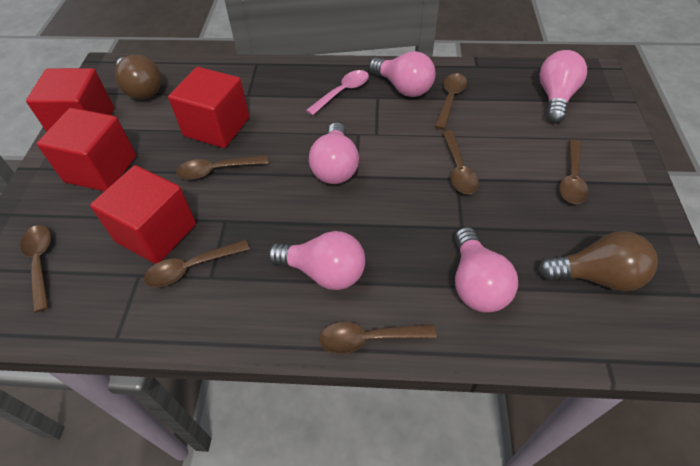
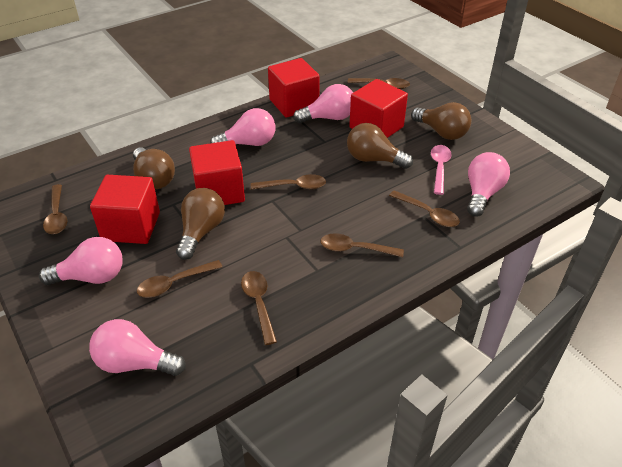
brown light bulb: 2 -> 4

